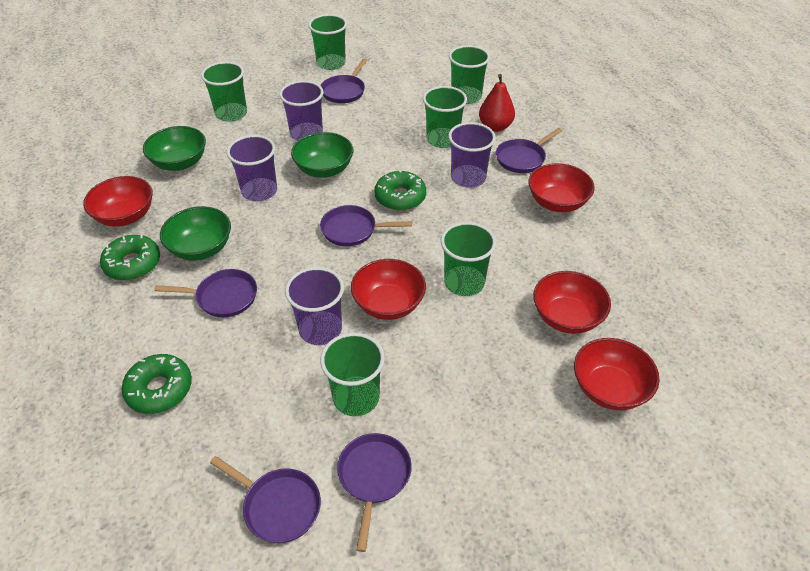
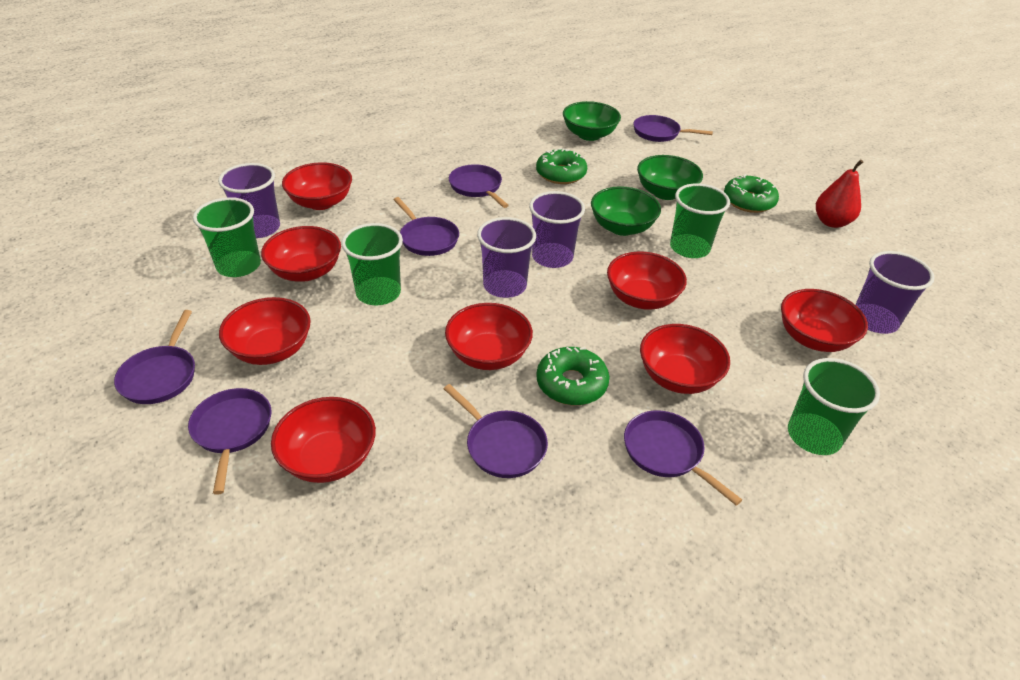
green cup: 6 -> 4
purple pan: 6 -> 7
red bowl: 5 -> 8

